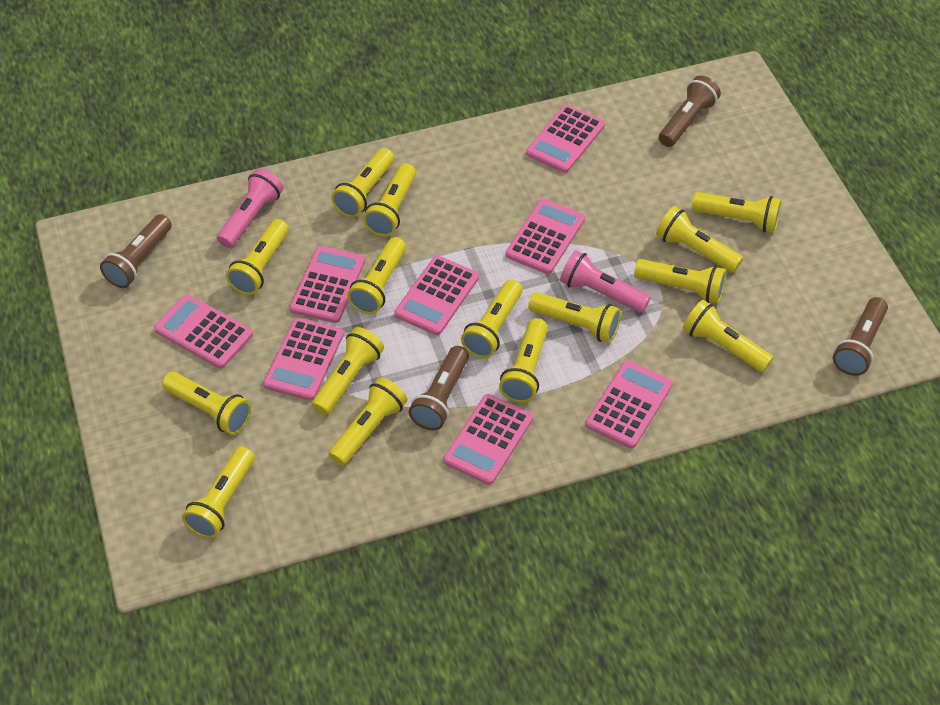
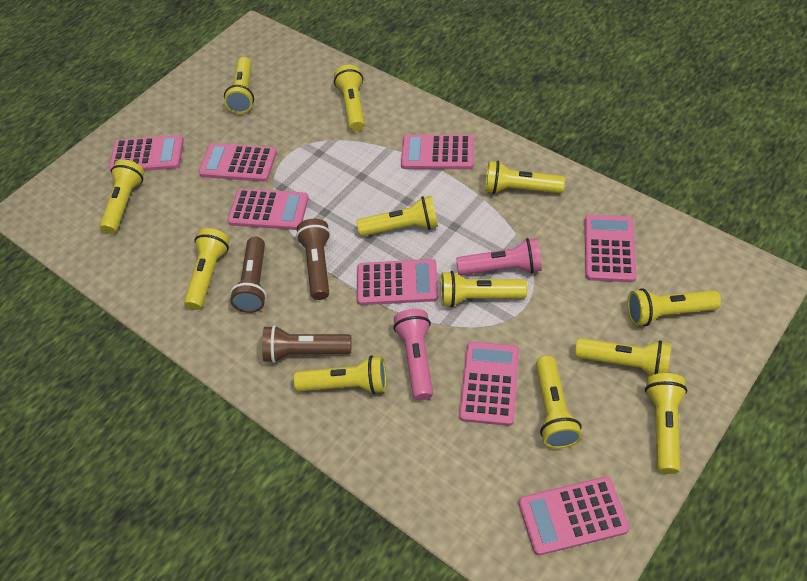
brown flashlight: 4 -> 3
yellow flashlight: 15 -> 12

